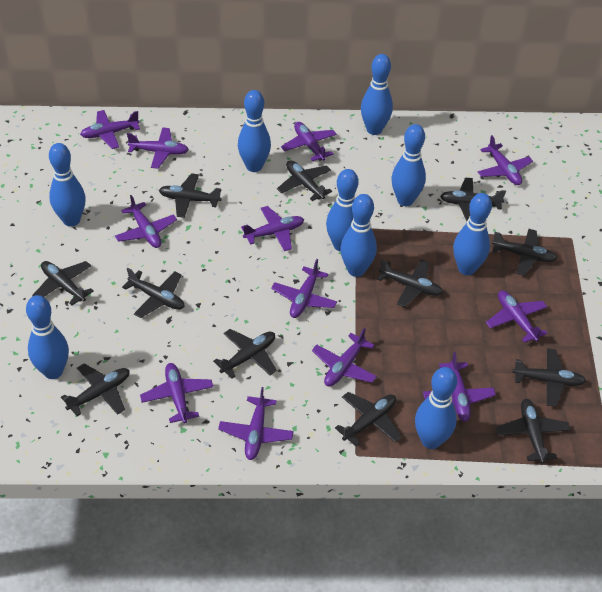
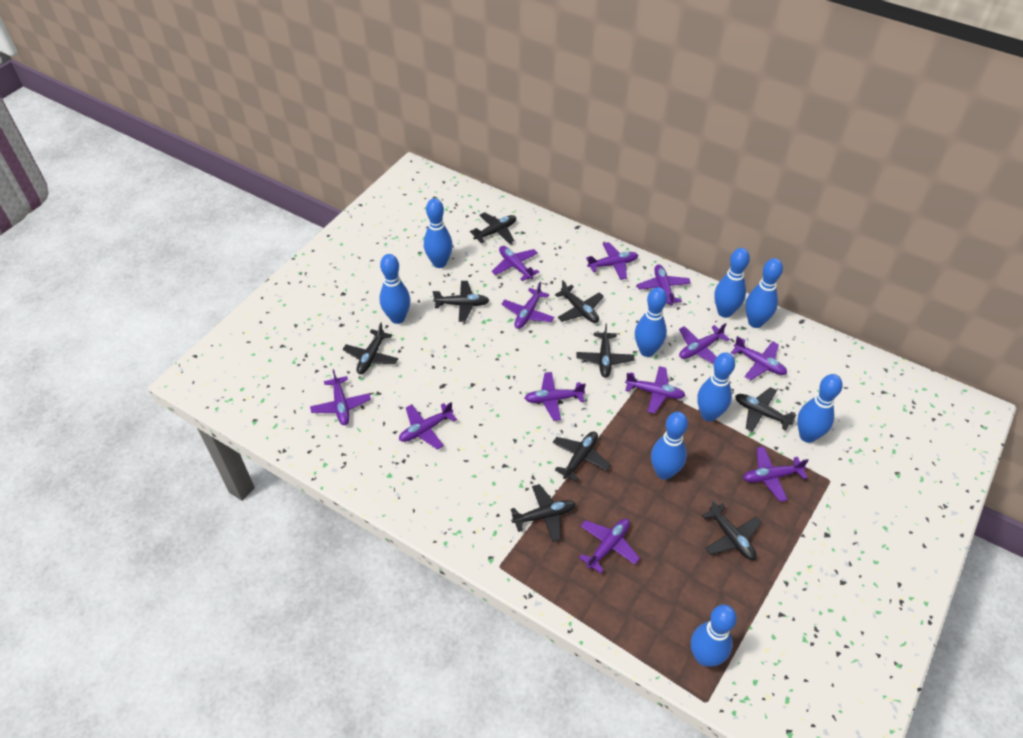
black plane: 12 -> 9

